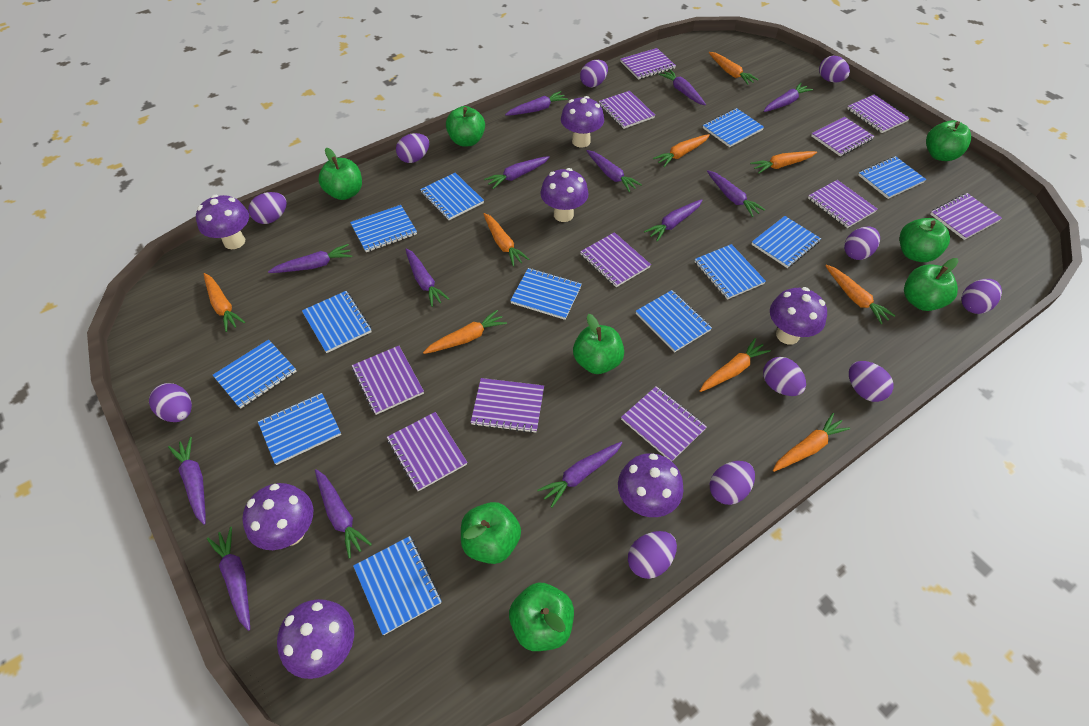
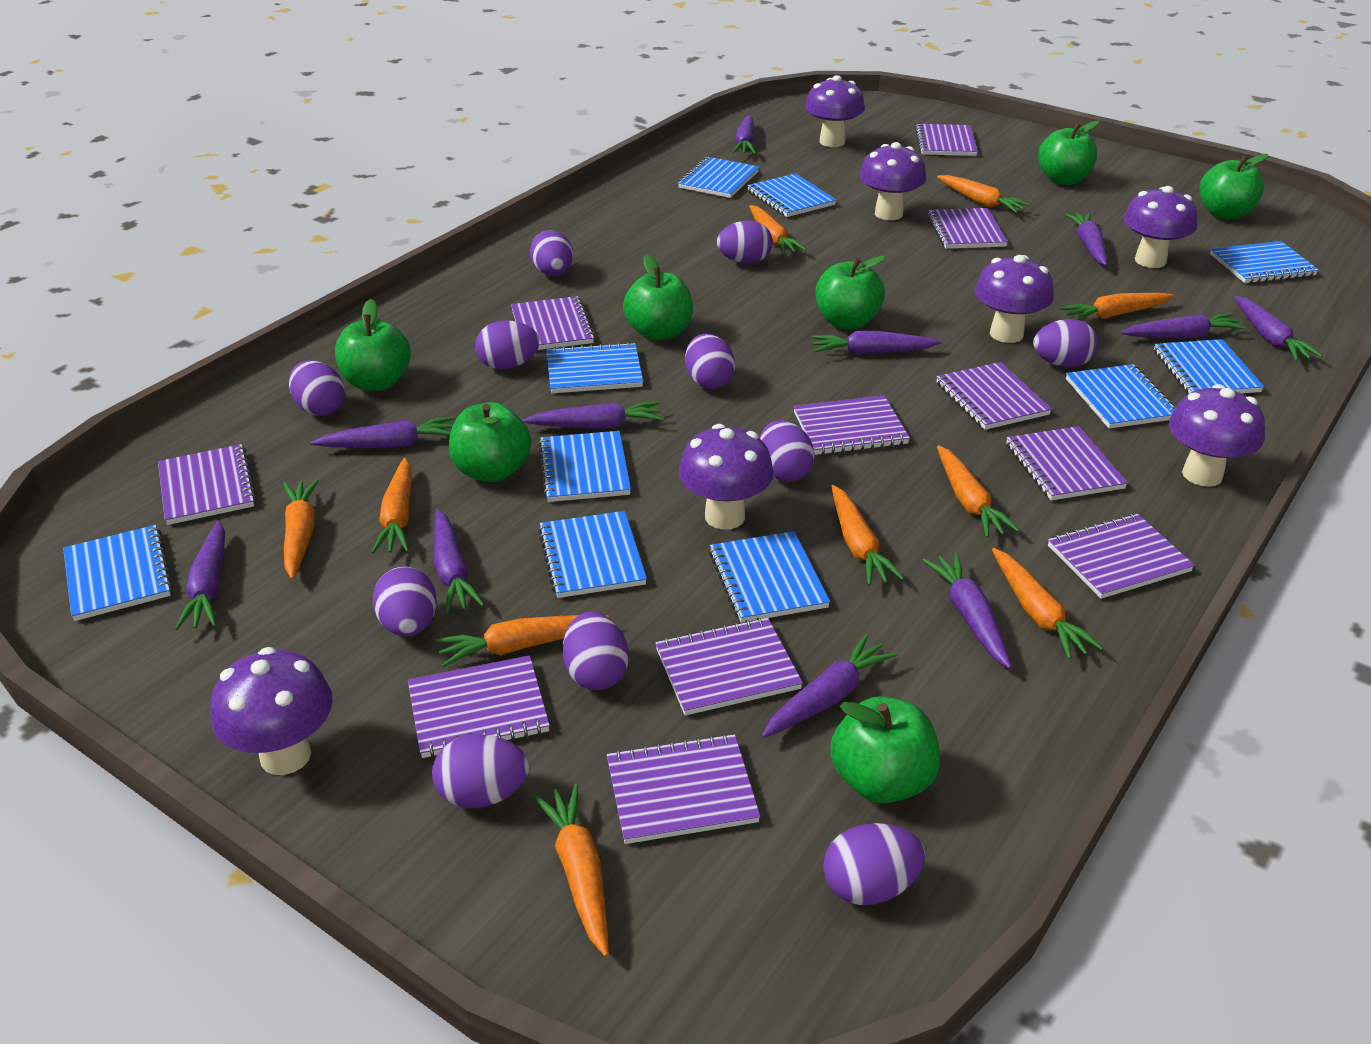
blue notebook: 12 -> 10
green apple: 8 -> 7
orange carrot: 9 -> 10
purple carrot: 13 -> 11

